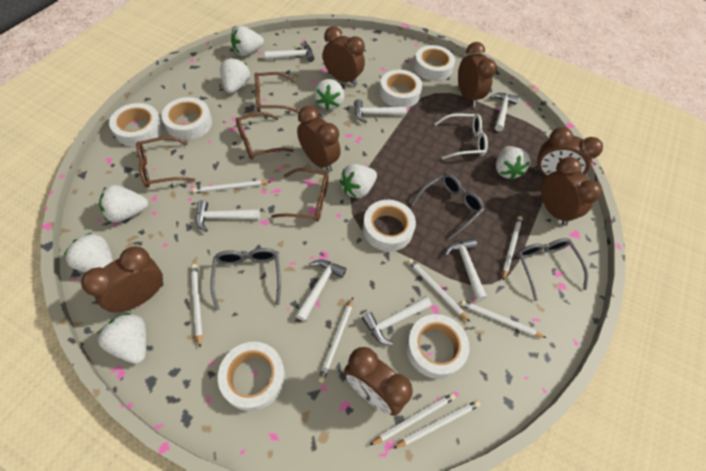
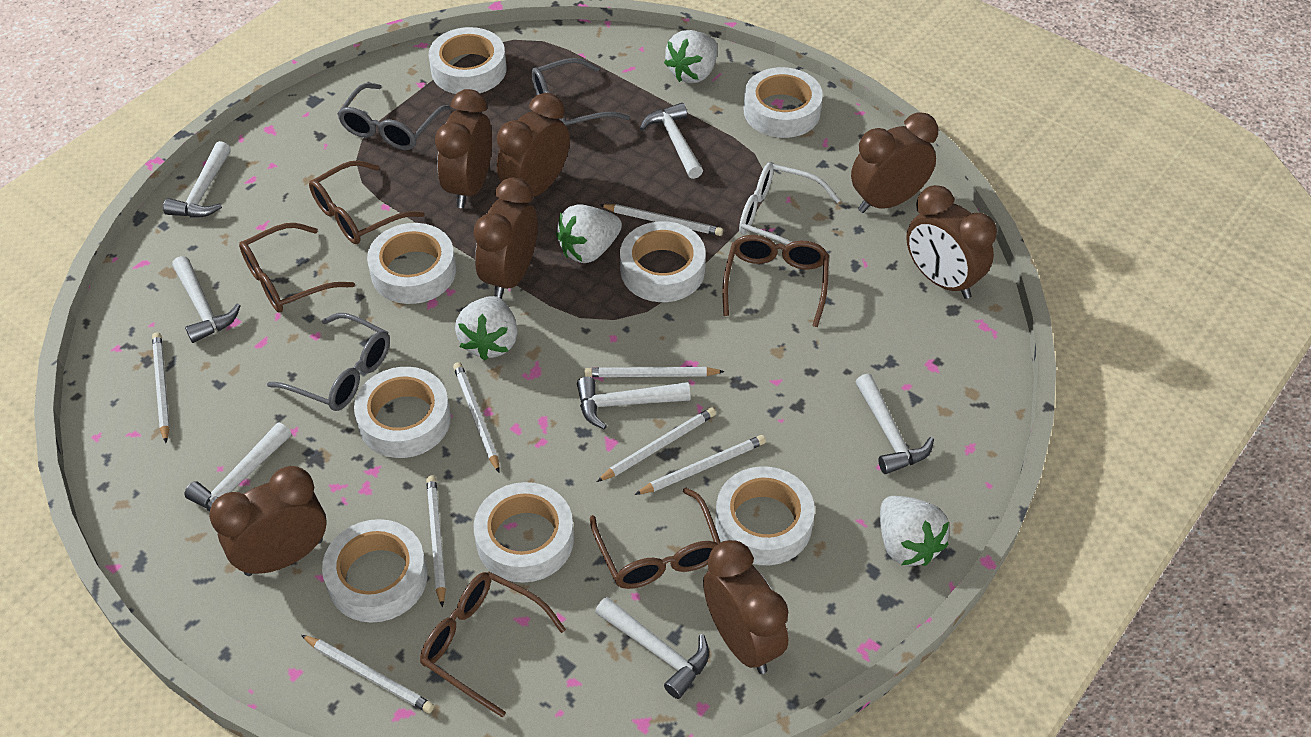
brown glasses: 4 -> 5
white strawberry: 8 -> 4
white tape: 7 -> 8

